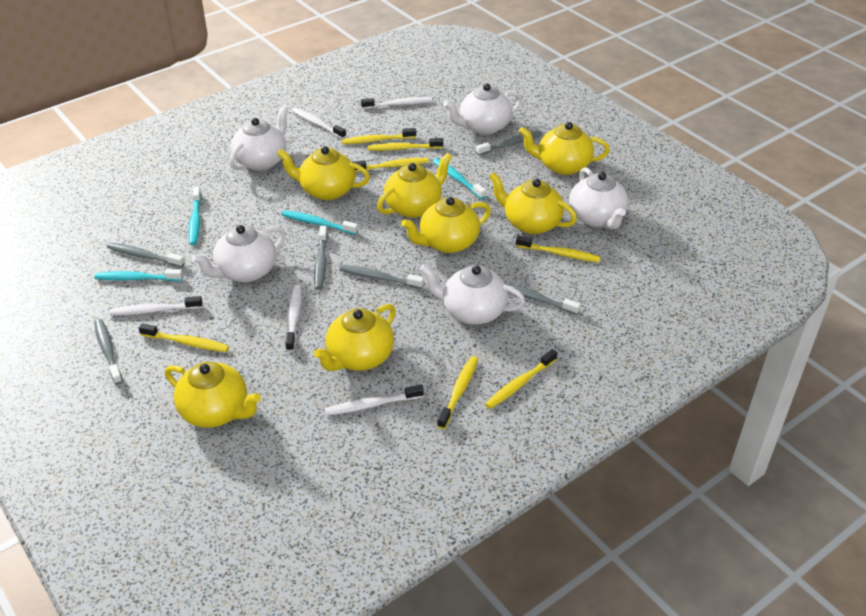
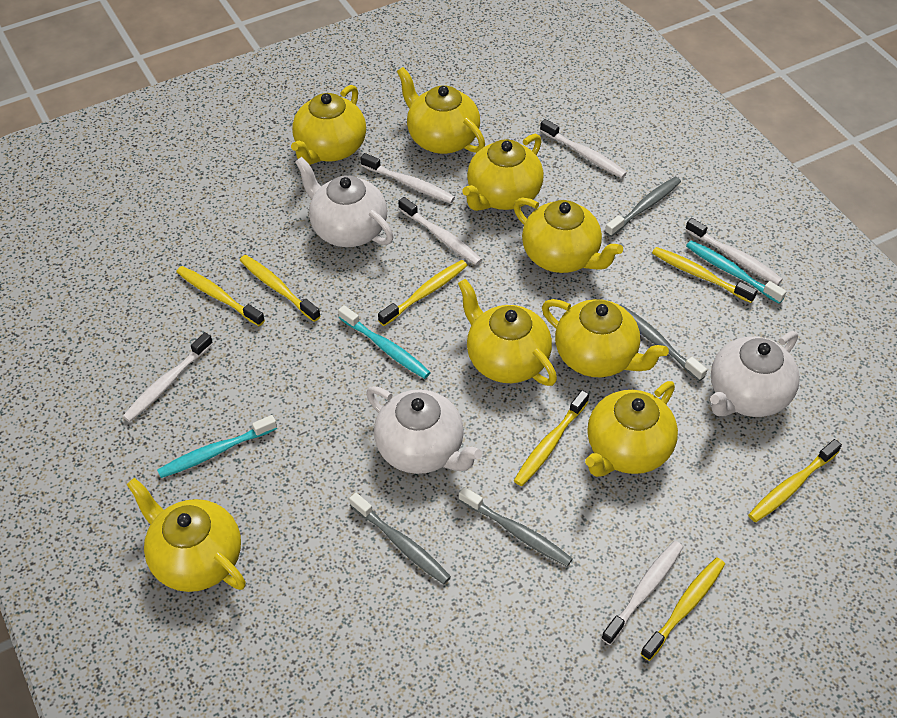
grey toothbrush: 6 -> 4
turquoise toothbrush: 4 -> 3
white teapot: 5 -> 3
white toothbrush: 5 -> 6
yellow teapot: 7 -> 8

